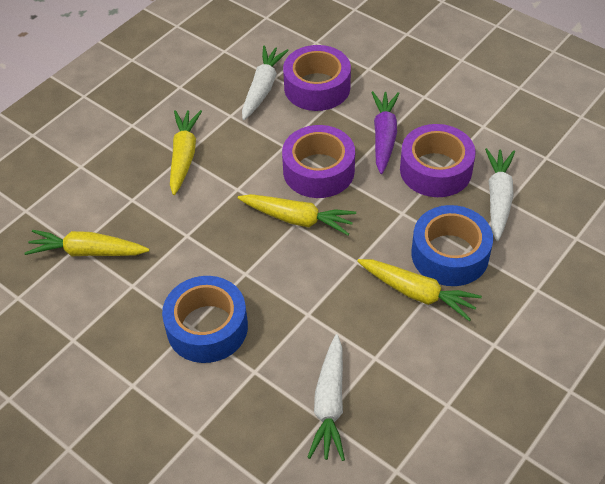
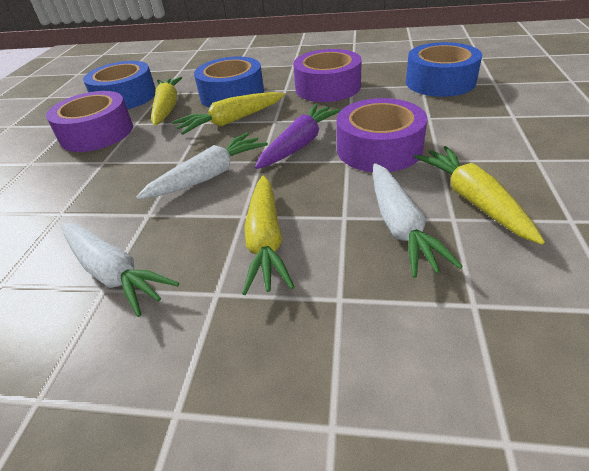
blue tape: 2 -> 3

